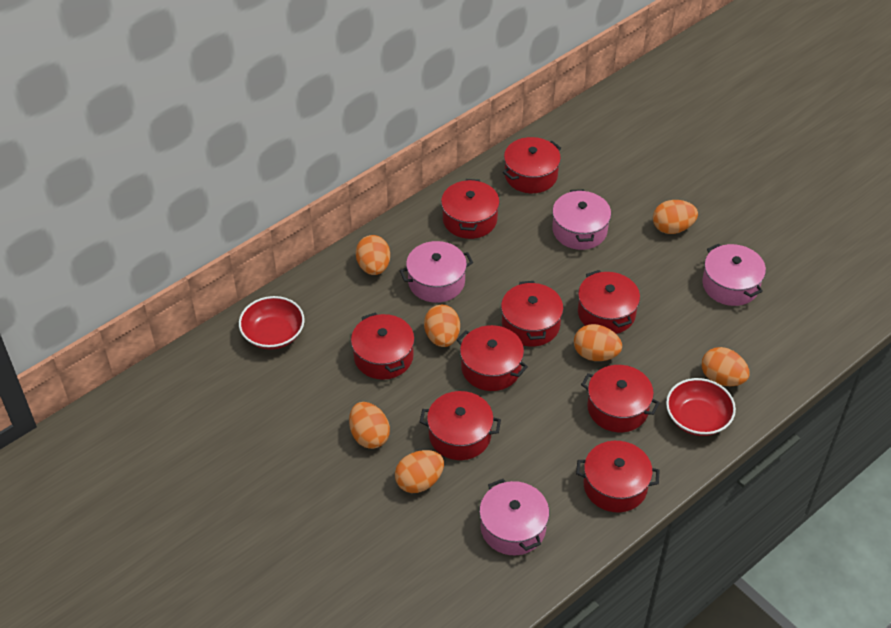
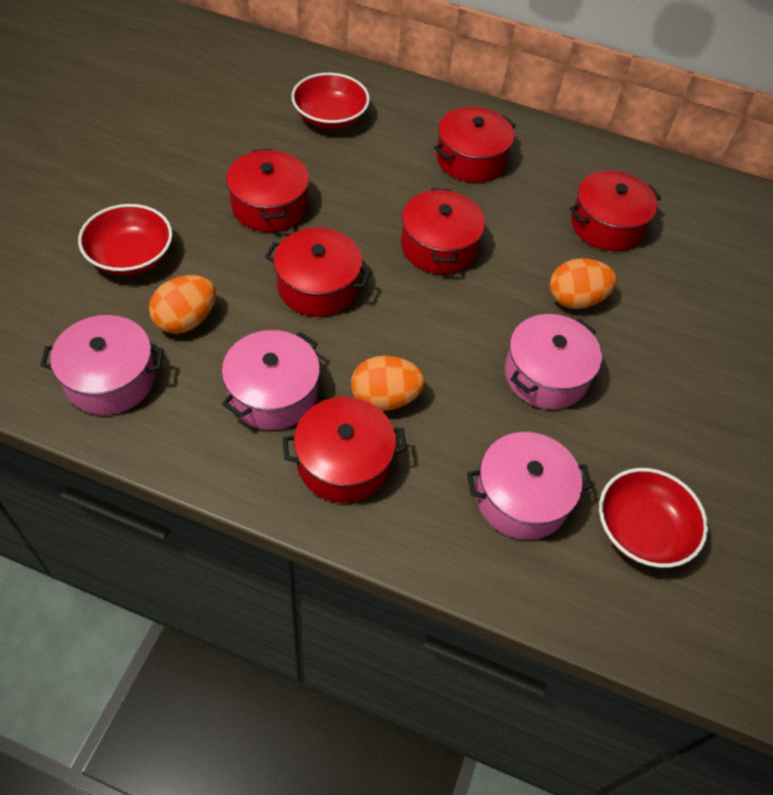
orange egg: 7 -> 3
red bowl: 2 -> 3
red pot: 9 -> 6

